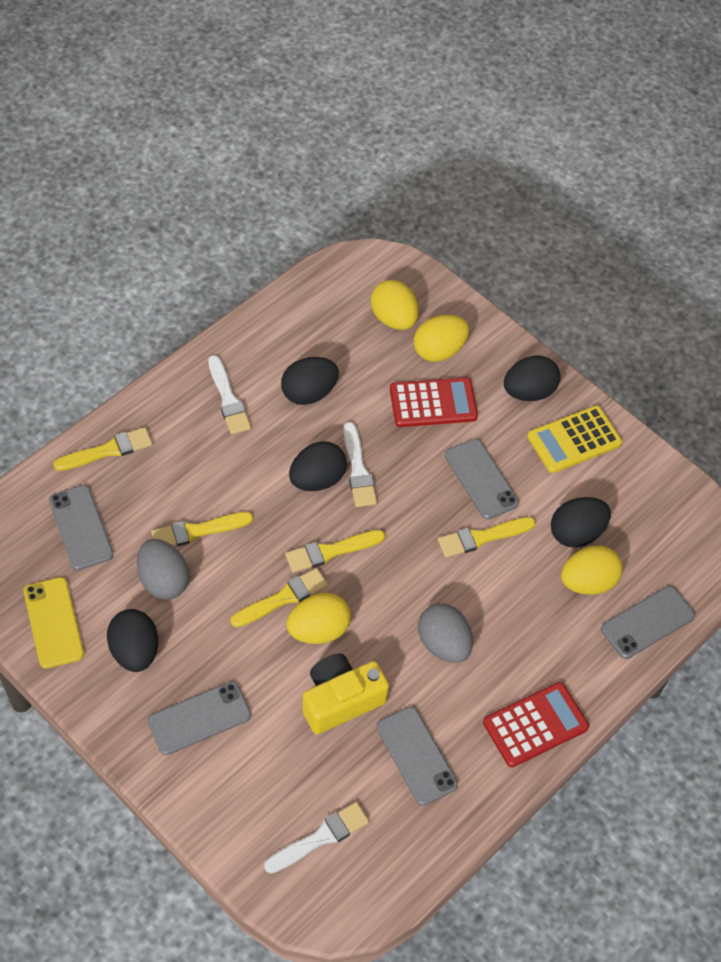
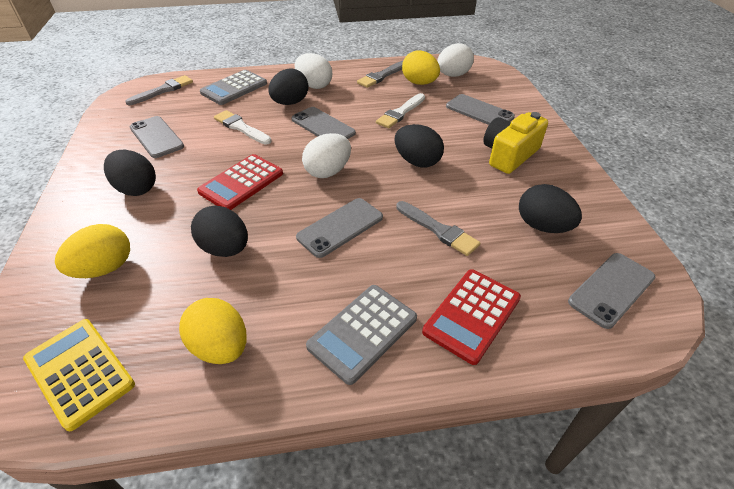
grey brush: 0 -> 3
grey calculator: 0 -> 2
grey egg: 2 -> 0
white brush: 3 -> 2
white egg: 0 -> 3
yellow brush: 5 -> 0
yellow egg: 4 -> 3
yellow phone: 1 -> 0

